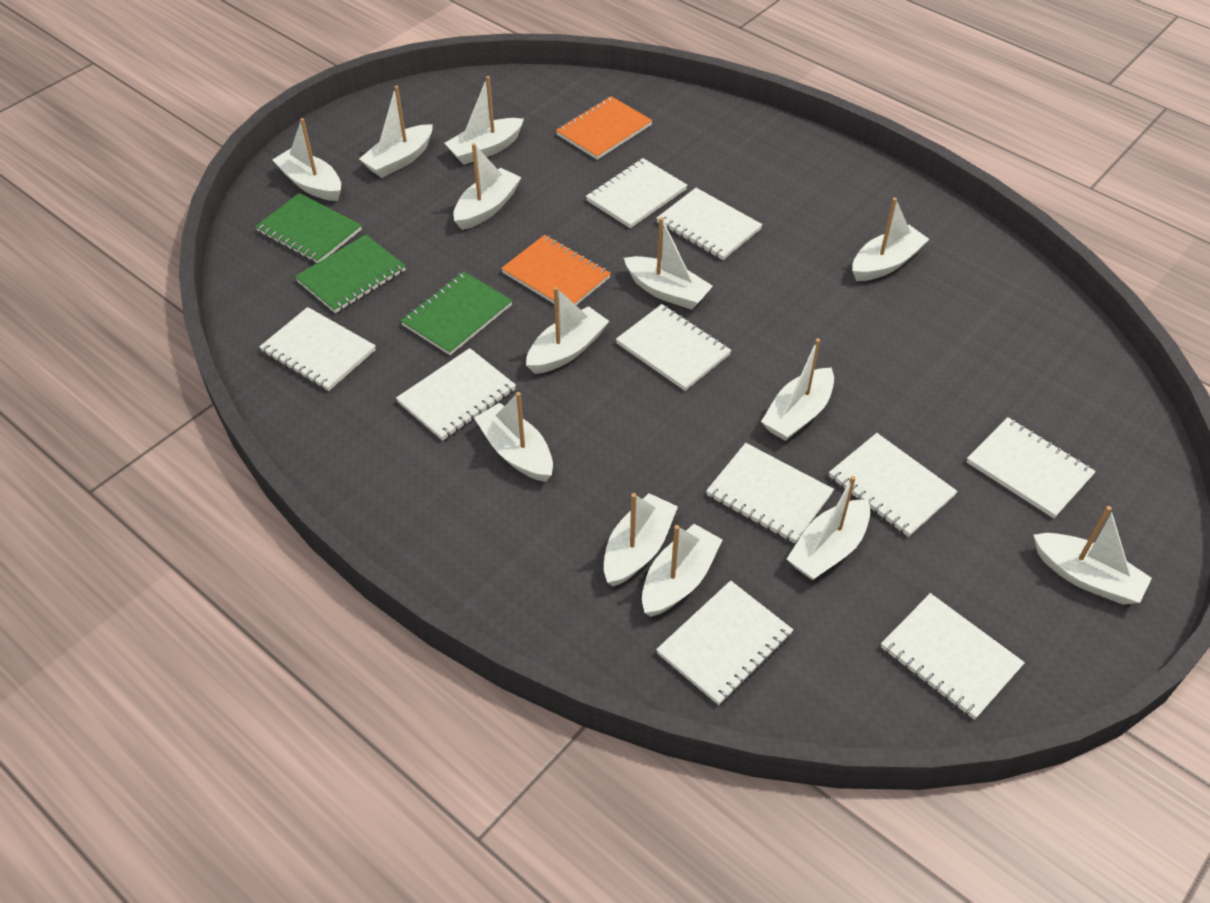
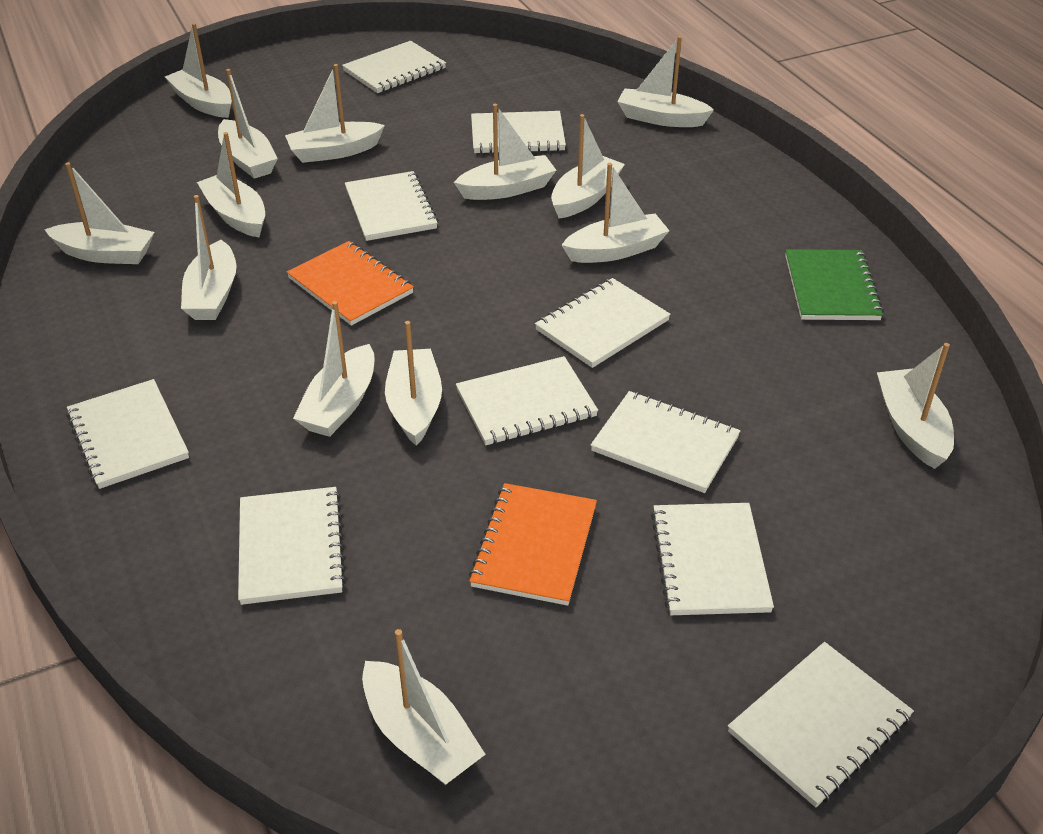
green notebook: 3 -> 1
white boat: 13 -> 14

